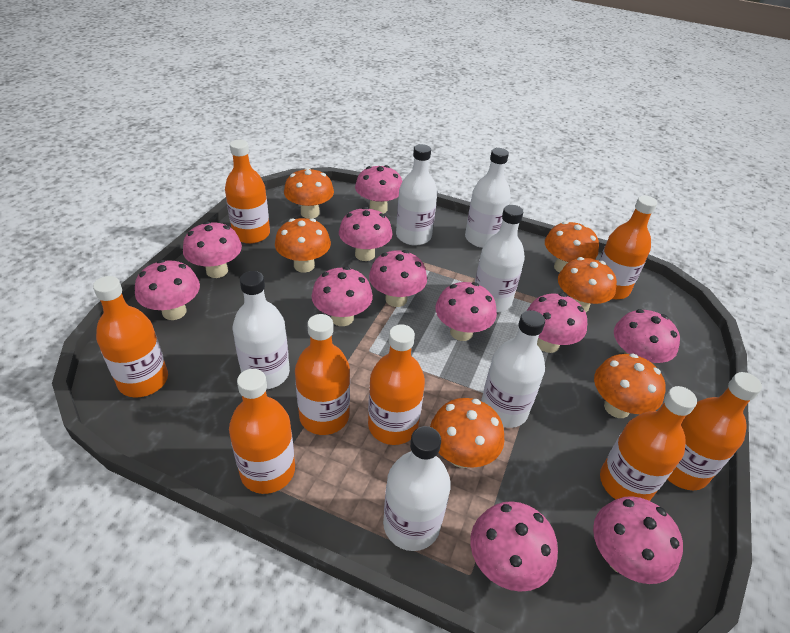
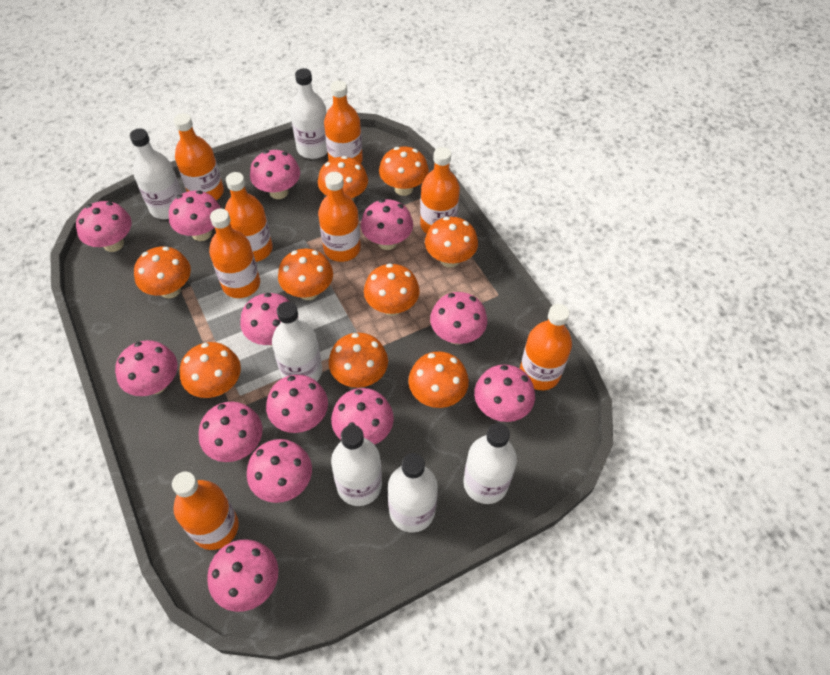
orange mushroom: 6 -> 9
pink mushroom: 11 -> 13

